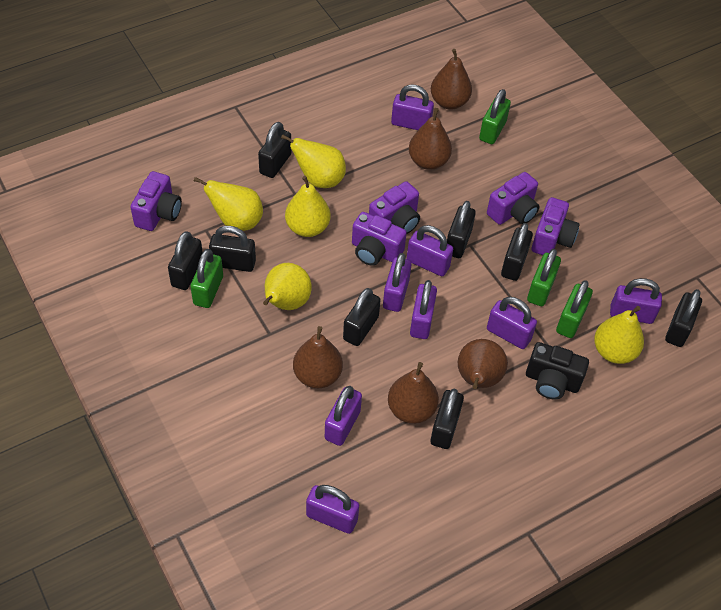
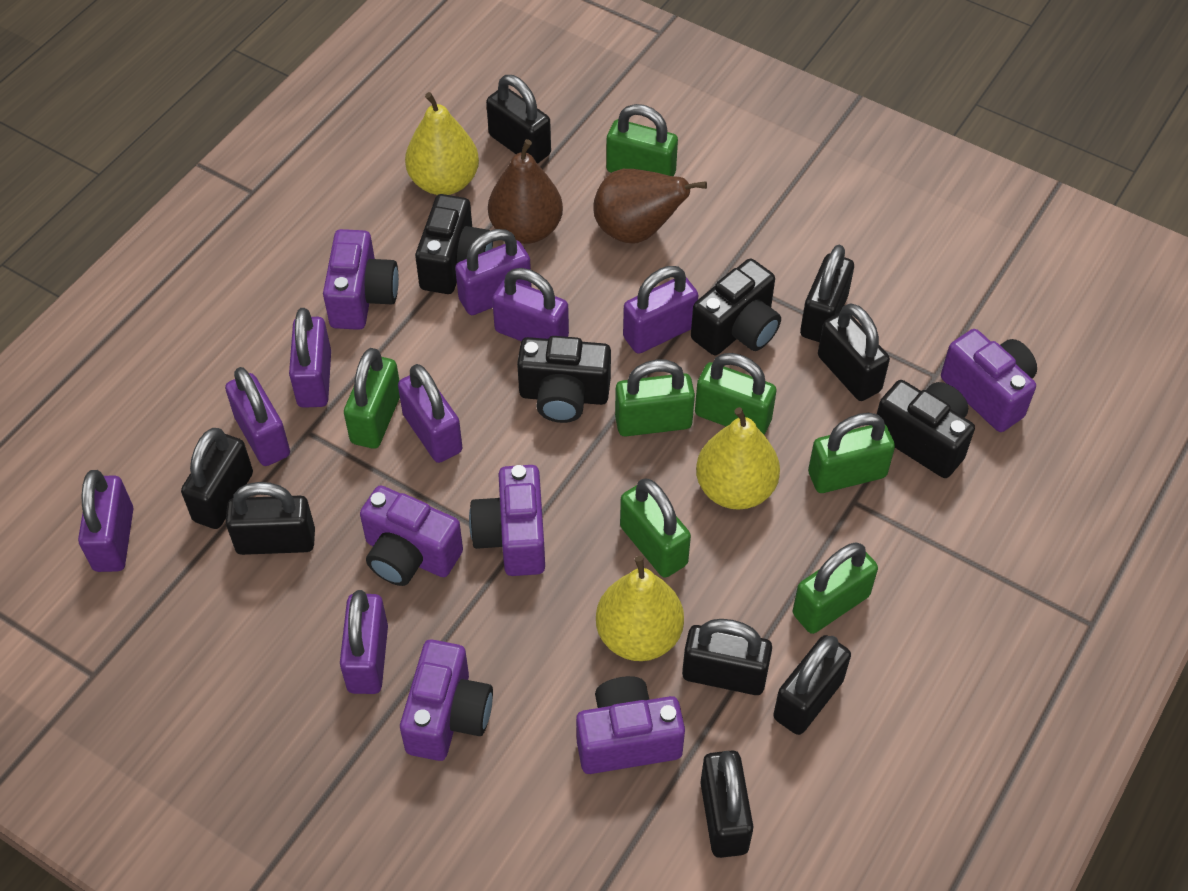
black camera: 1 -> 4
brown pear: 5 -> 2
green padlock: 4 -> 7
purple camera: 5 -> 6
yellow pear: 5 -> 3

